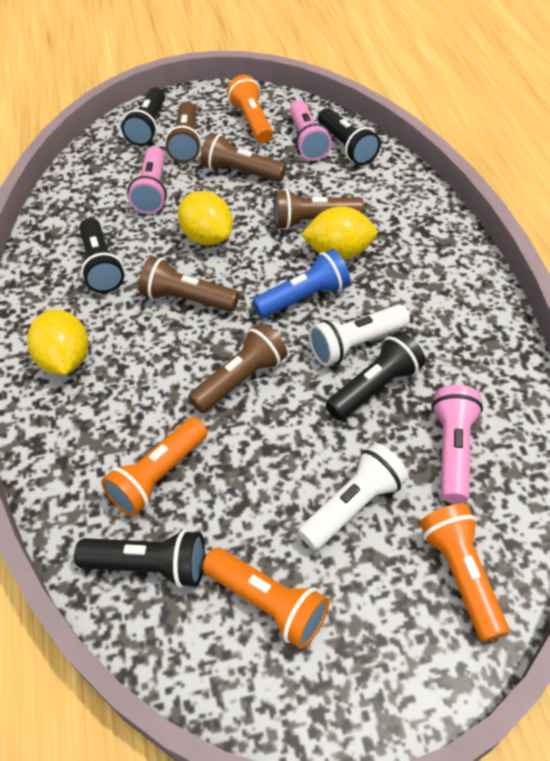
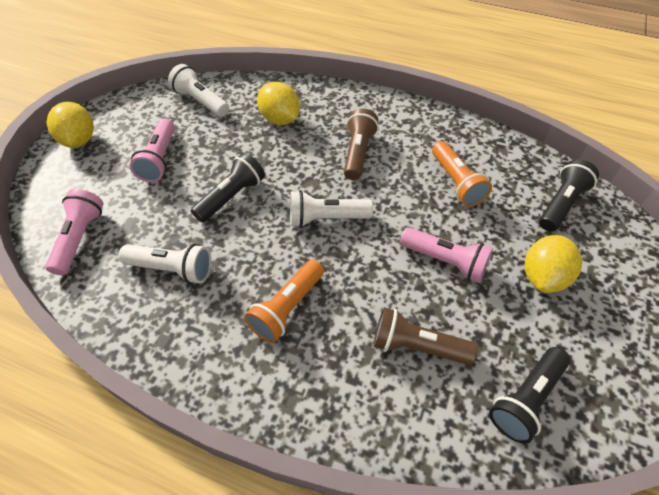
black flashlight: 5 -> 3
blue flashlight: 1 -> 0
brown flashlight: 5 -> 2
orange flashlight: 4 -> 2
white flashlight: 2 -> 3

